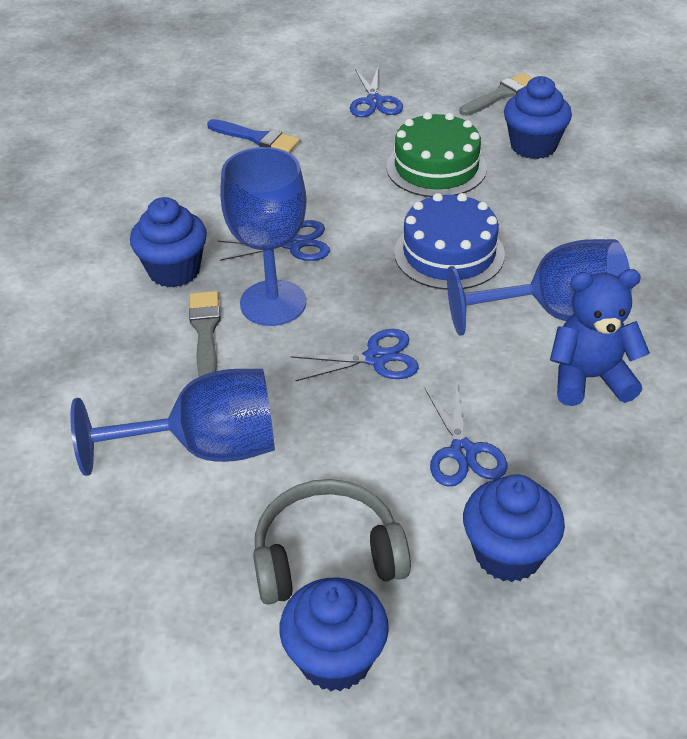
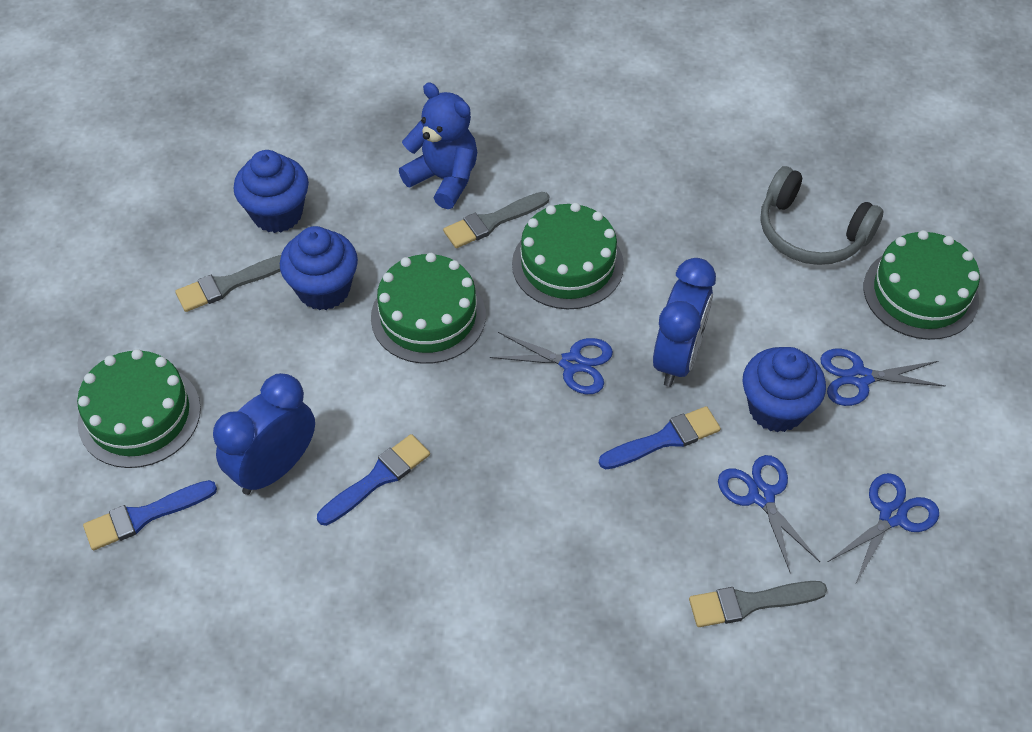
blue brush: 1 -> 3
blue cake: 1 -> 0
blue clock: 0 -> 2
blue cupcake: 4 -> 3
blue goblet: 3 -> 0
green cake: 1 -> 4
grey brush: 2 -> 3

